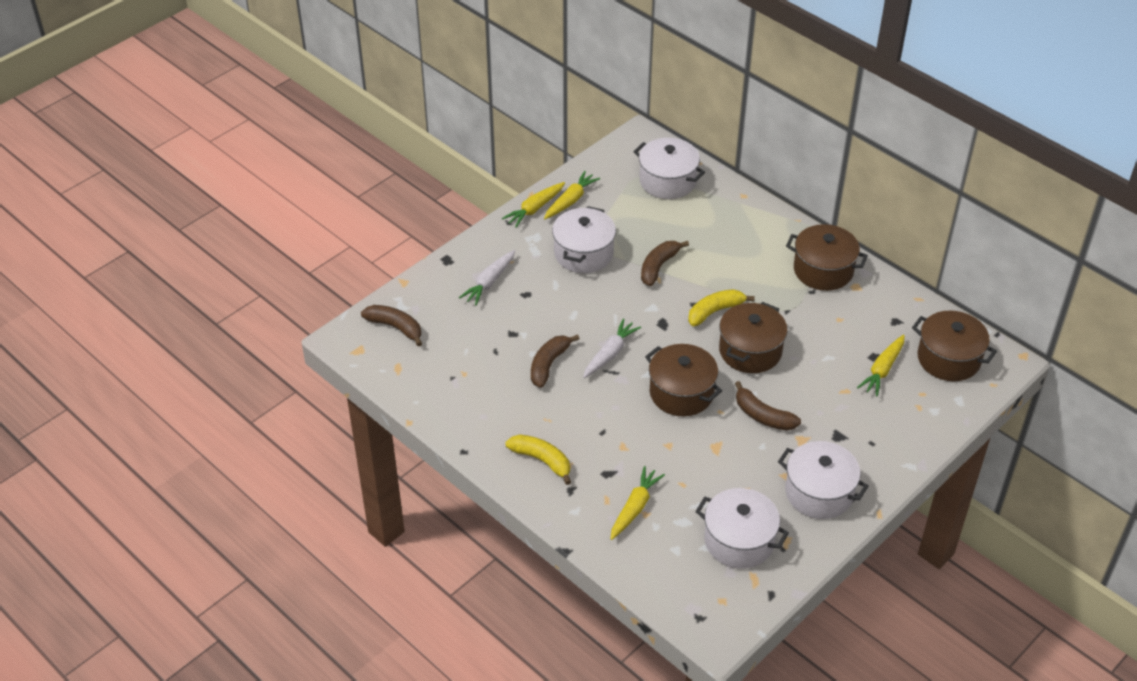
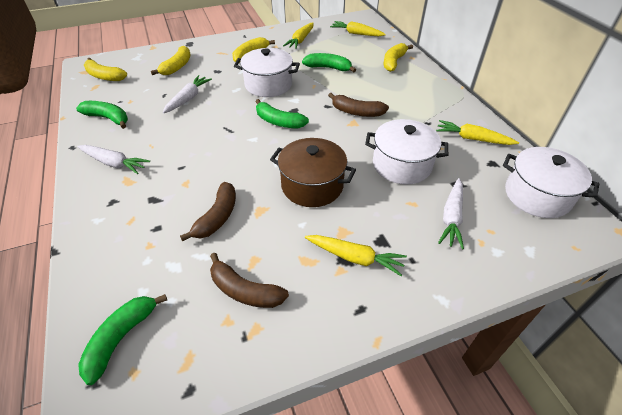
brown banana: 4 -> 3
brown pot: 4 -> 1
green banana: 0 -> 4
white carrot: 2 -> 3
white pot: 4 -> 3
yellow banana: 2 -> 4

